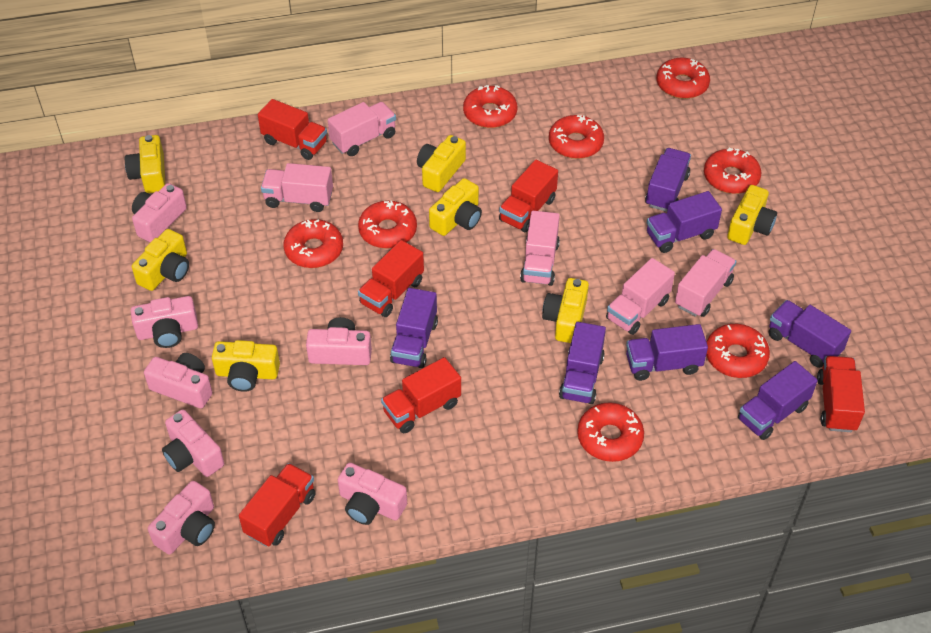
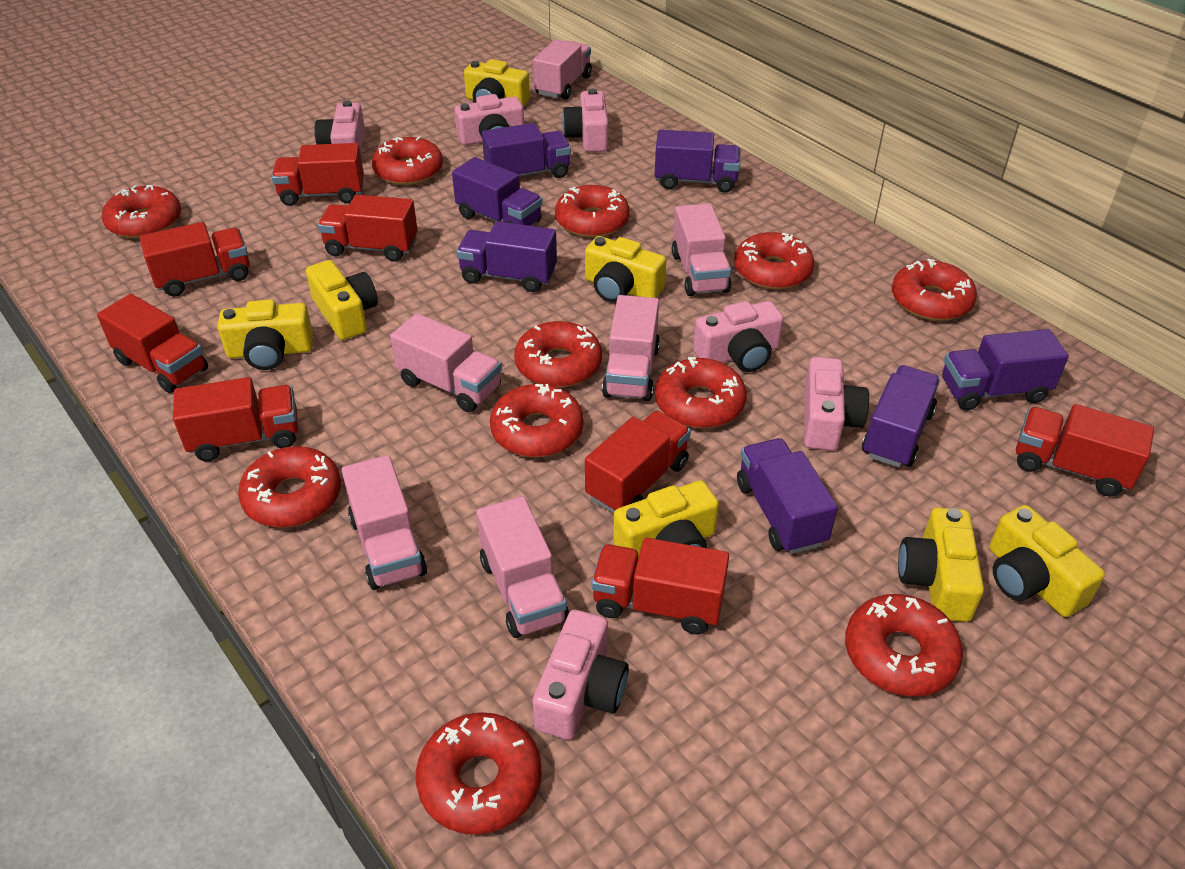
pink camera: 7 -> 6
pink truck: 5 -> 6
red donut: 8 -> 11
red truck: 6 -> 8

